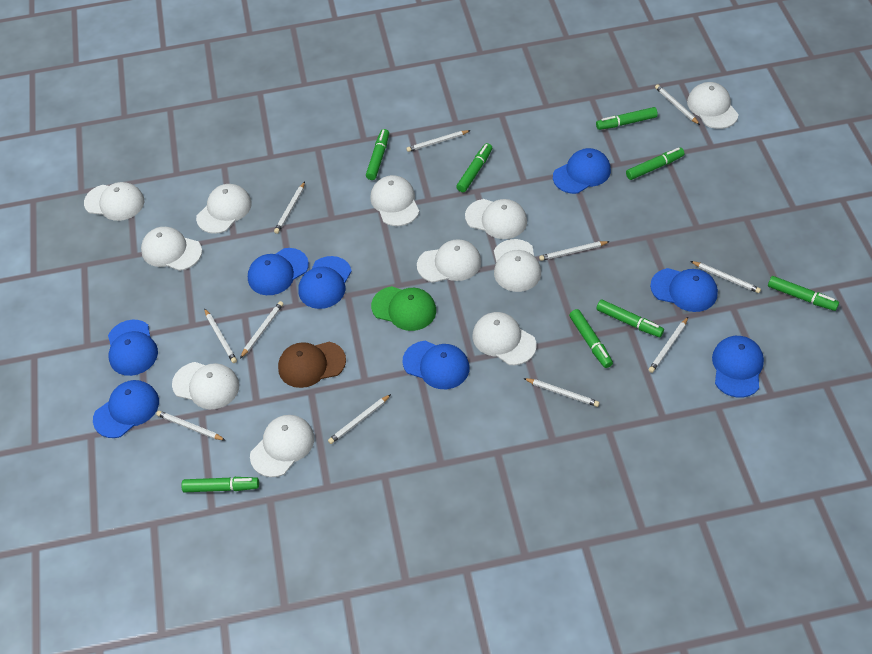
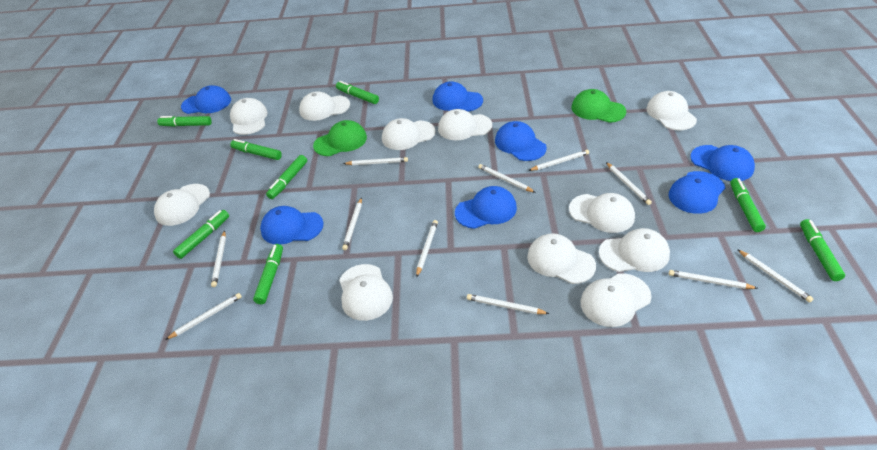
blue cap: 8 -> 7
brown cap: 1 -> 0
green cap: 1 -> 2

